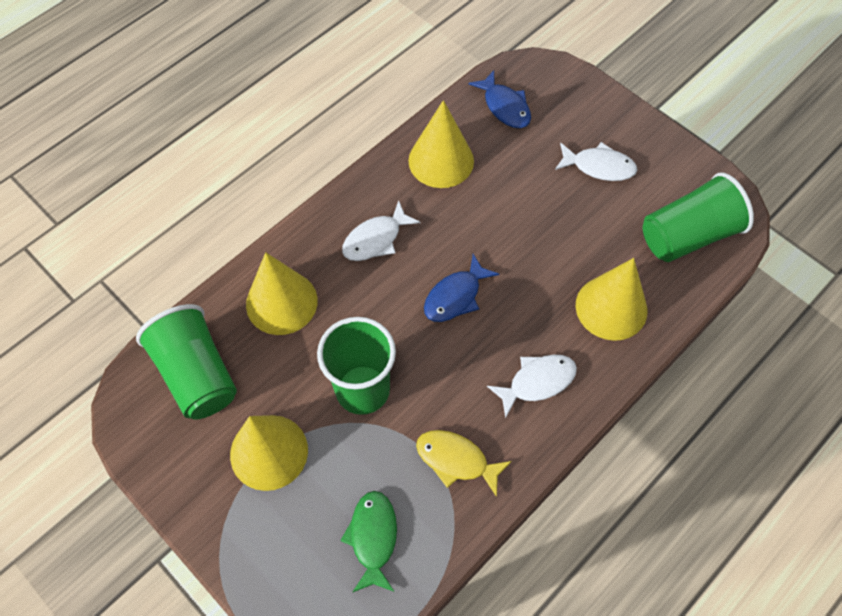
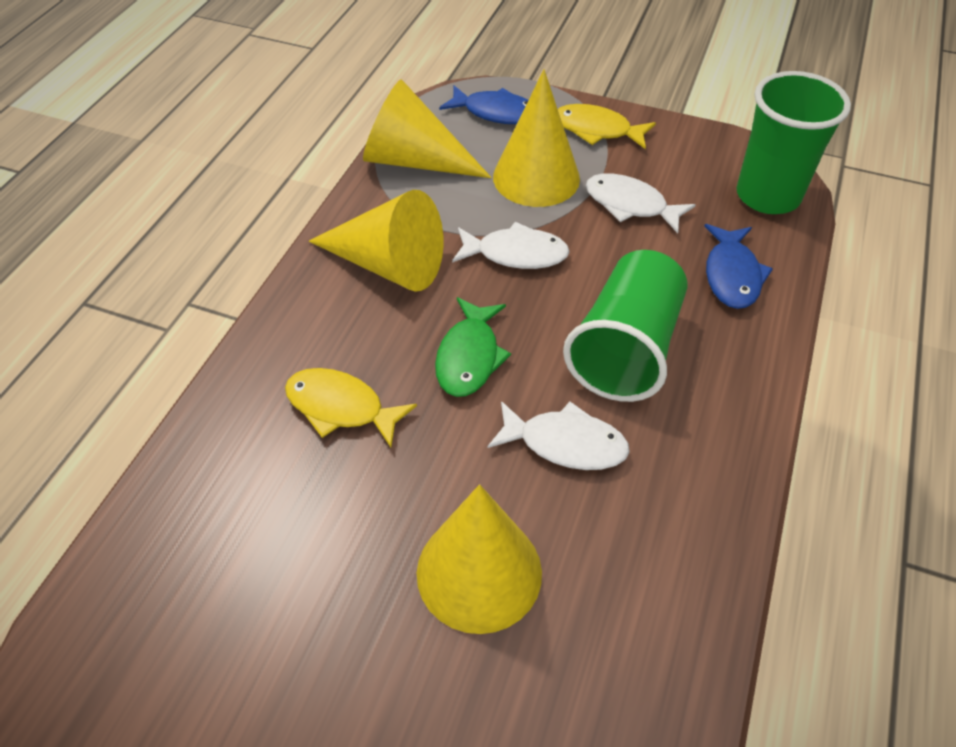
green cup: 3 -> 2
yellow fish: 1 -> 2

